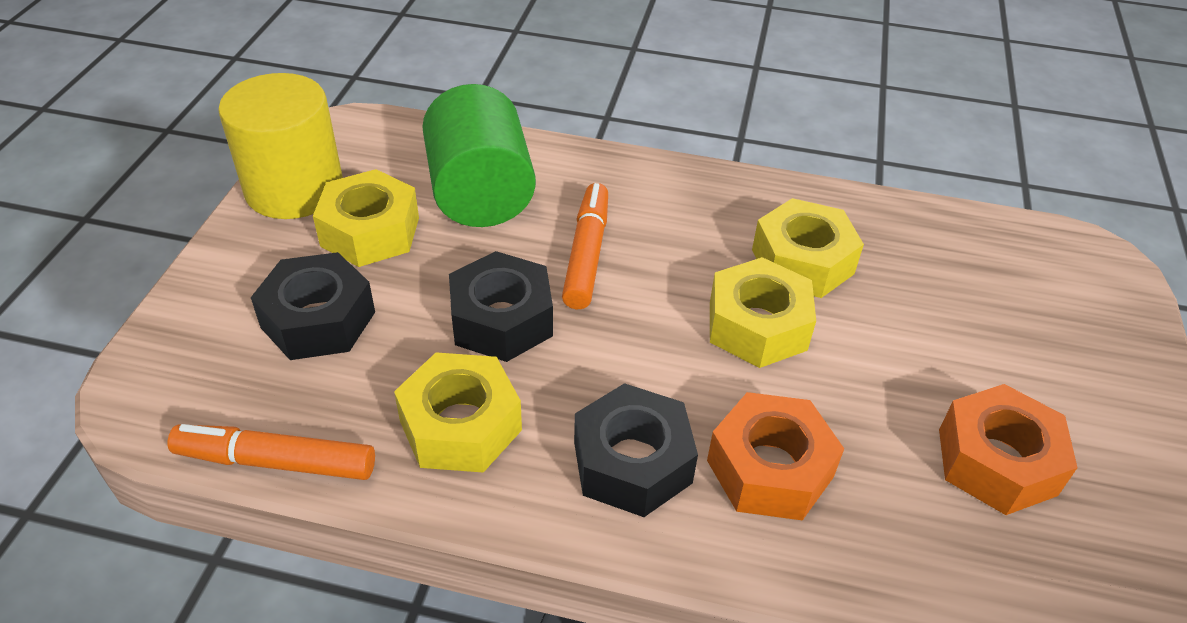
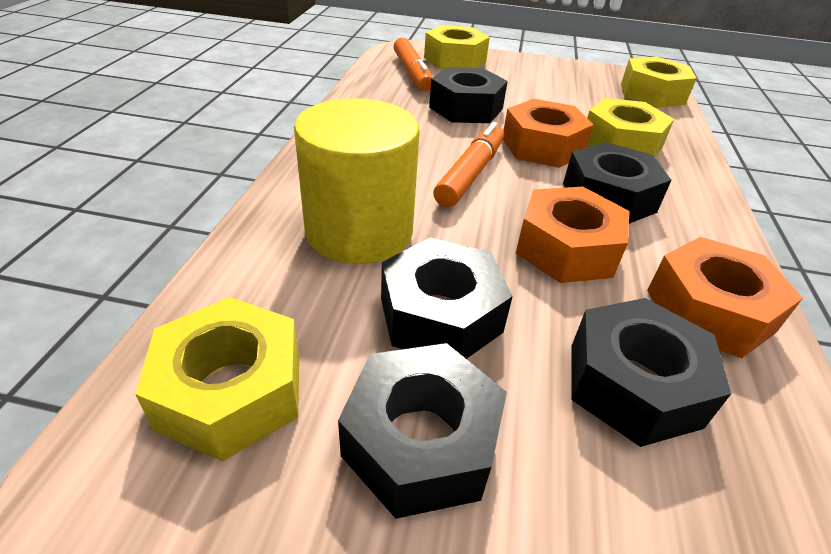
black nut: 3 -> 5
green cylinder: 1 -> 0
orange nut: 2 -> 3

